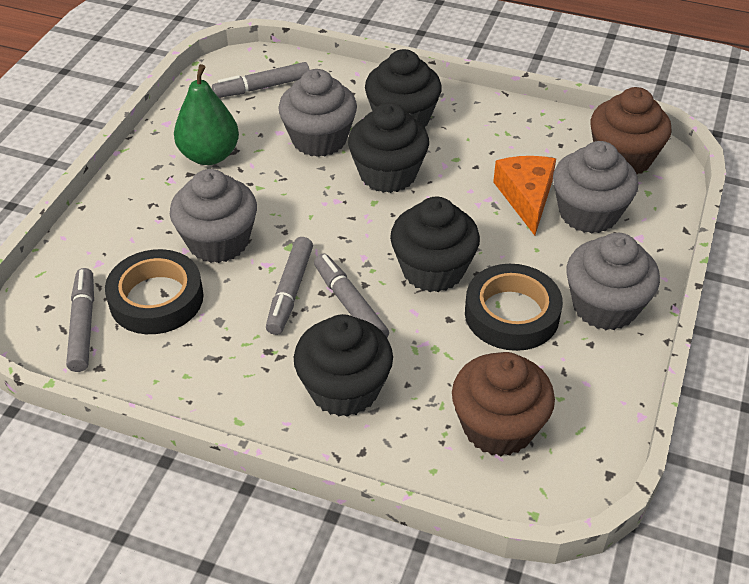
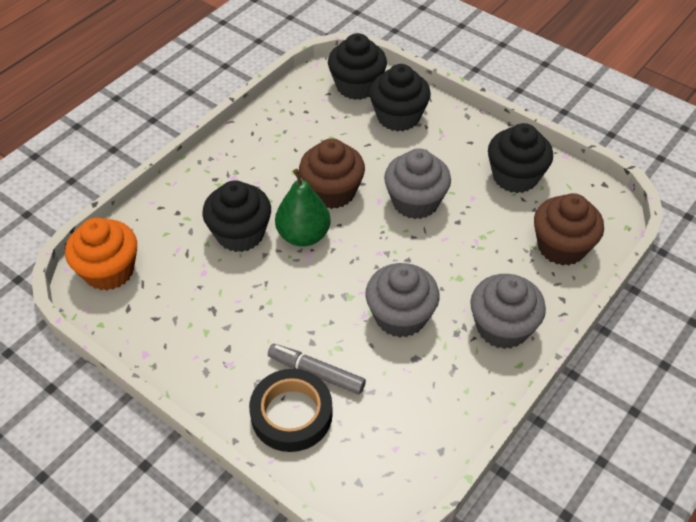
black tape: 2 -> 1
grey cupcake: 4 -> 3
grey marker: 4 -> 1
orange cheese: 1 -> 0
orange cupcake: 0 -> 1

